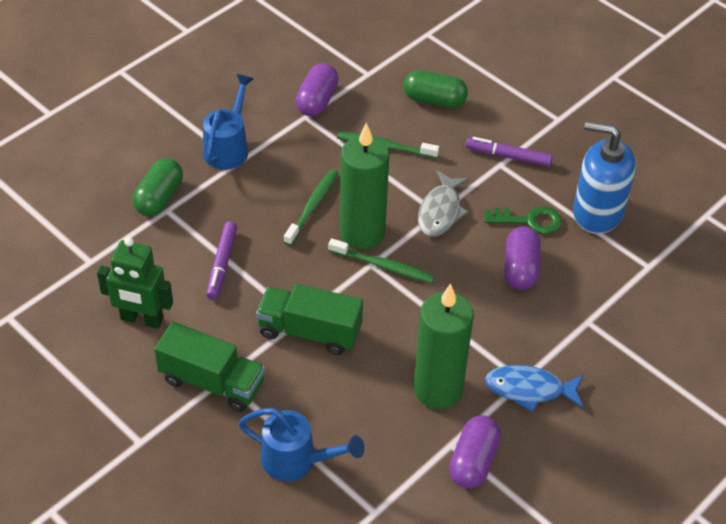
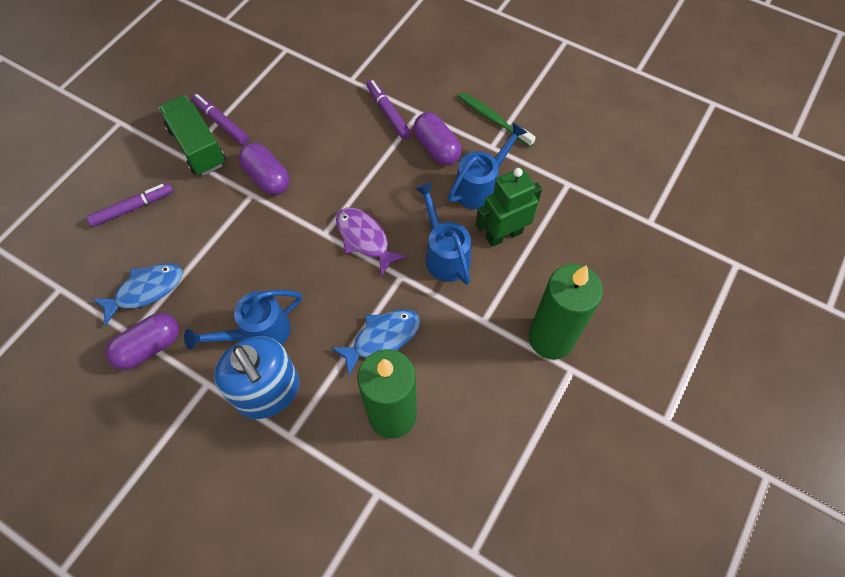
blue fish: 1 -> 2
blue watering can: 2 -> 3
green capsule: 2 -> 0
green key: 1 -> 0
green toothbrush: 3 -> 1
green truck: 2 -> 1
grey fish: 1 -> 0
purple fish: 0 -> 1
purple marker: 2 -> 3

